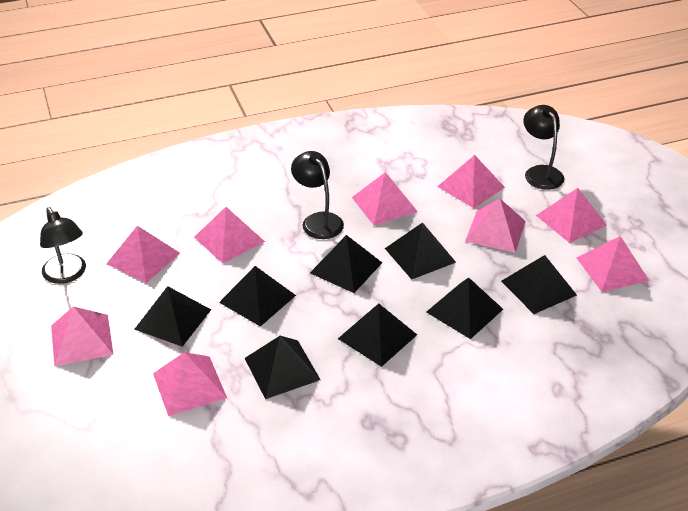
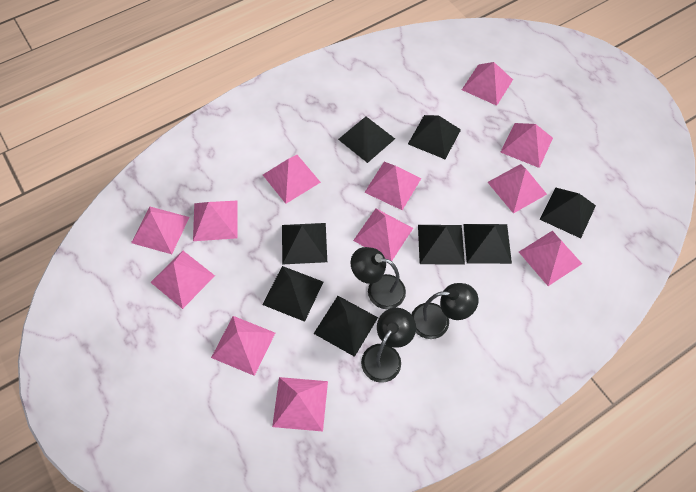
pink pyramid: 9 -> 12

